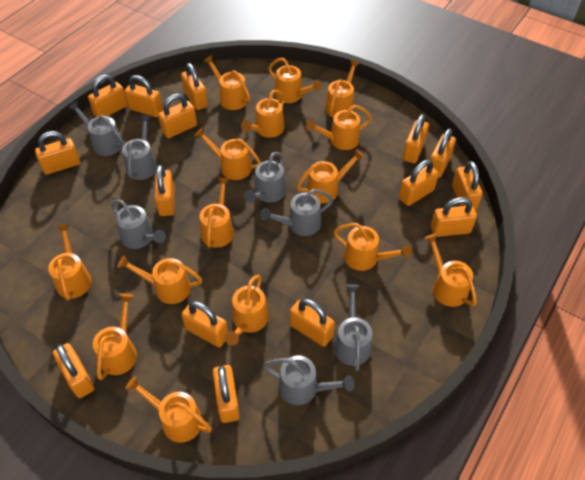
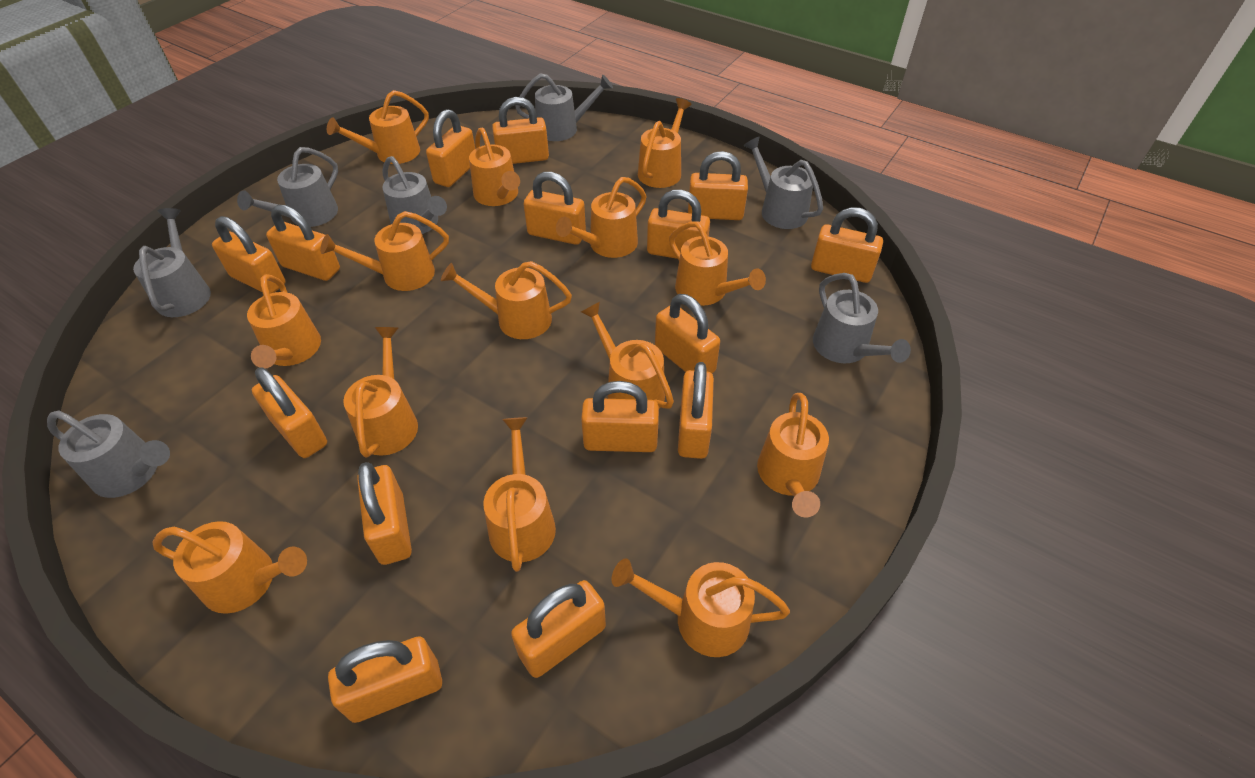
orange watering can: 15 -> 14

